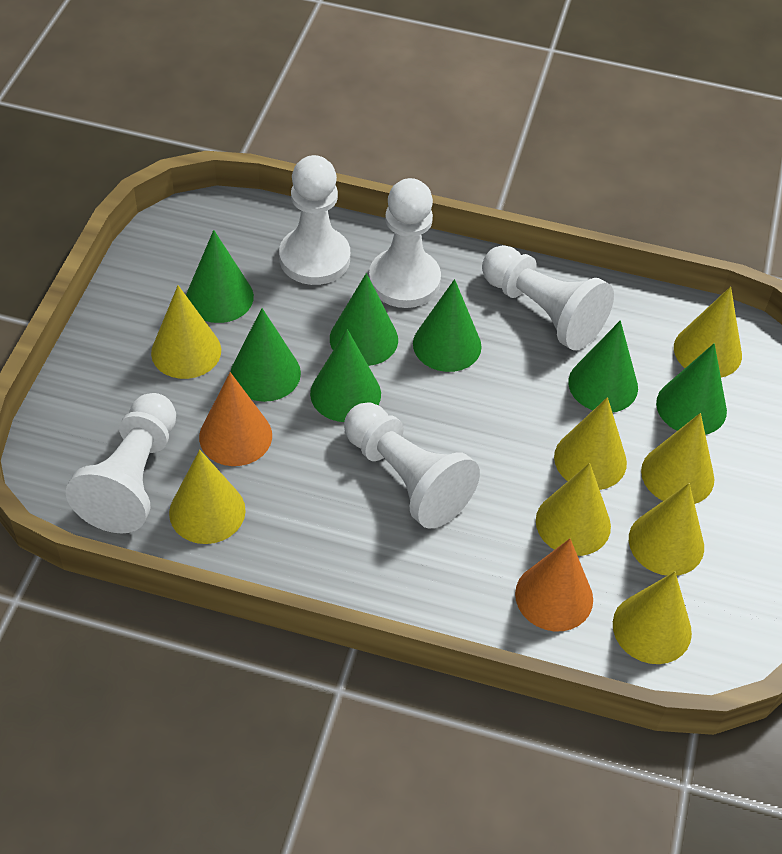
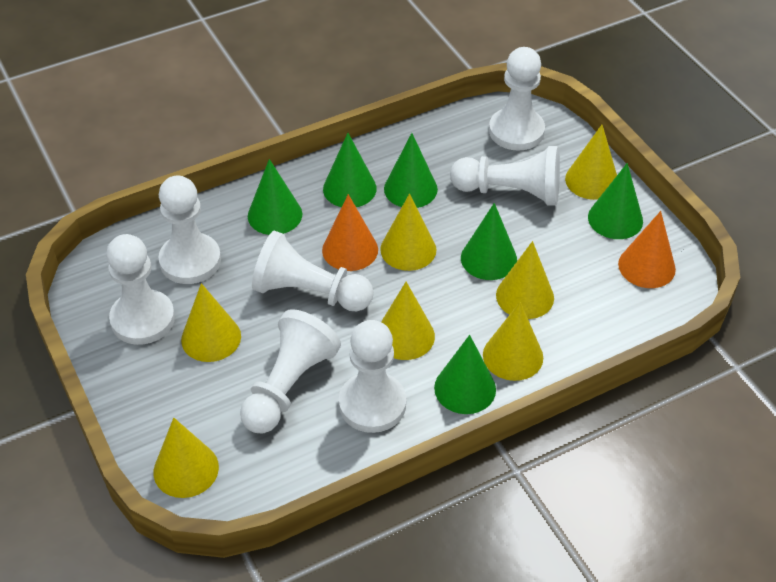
green cone: 7 -> 6
white pawn: 5 -> 7
yellow cone: 8 -> 7

